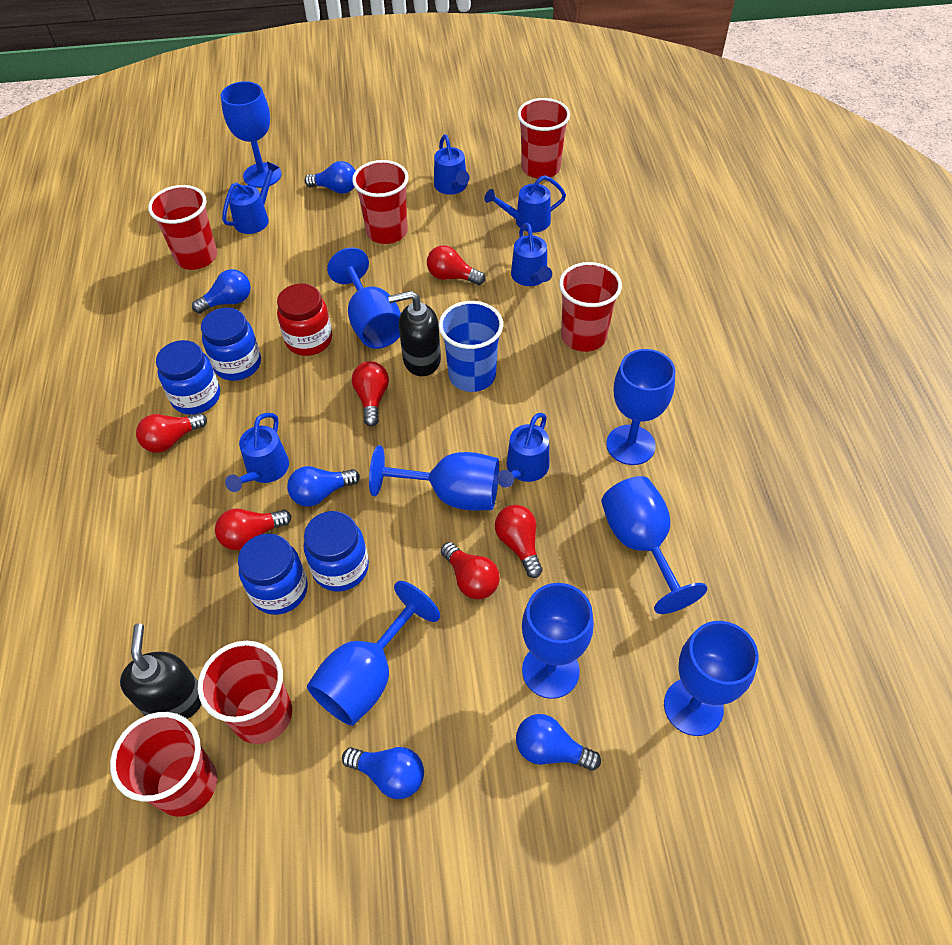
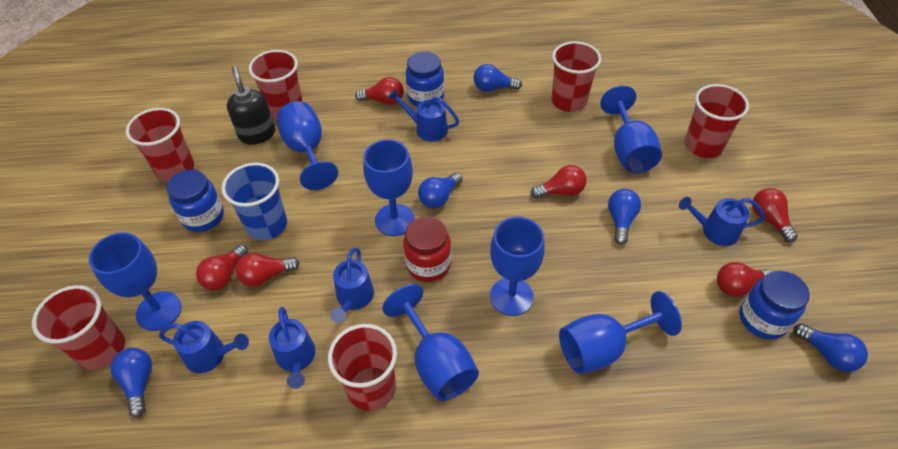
black soap dispenser: 2 -> 1
blue goblet: 8 -> 7
blue jar: 4 -> 3
blue watering can: 6 -> 5

